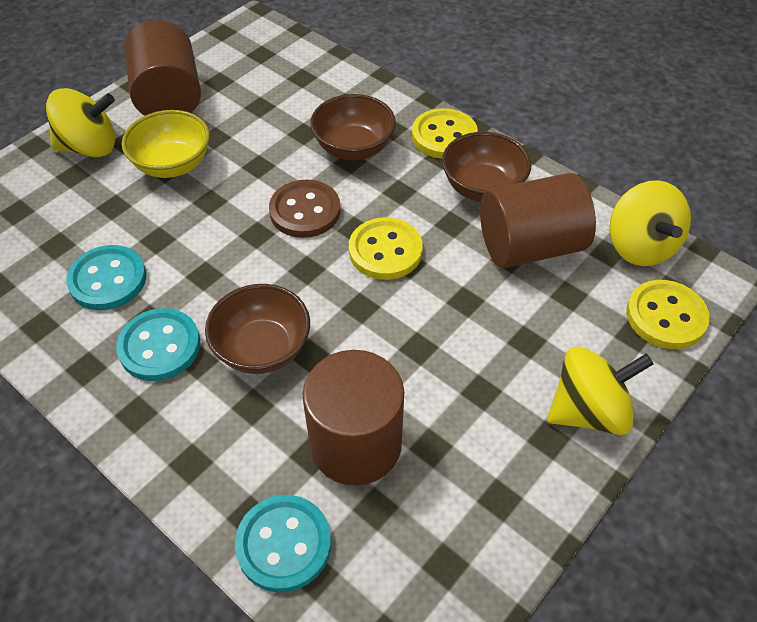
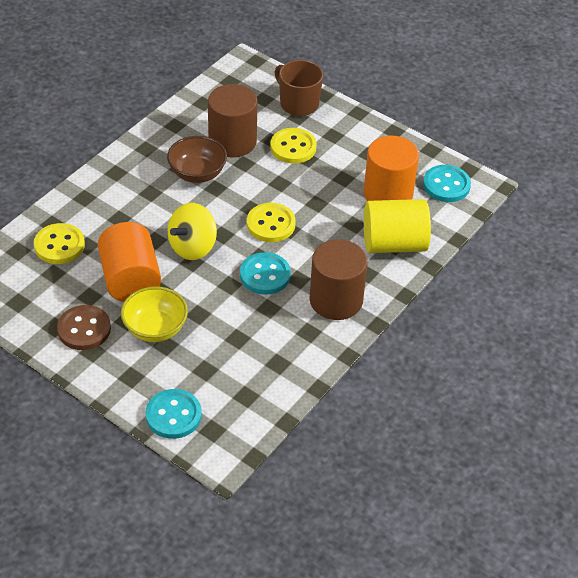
brown bowl: 3 -> 1
brown cylinder: 3 -> 2
brown mug: 0 -> 1
orange cylinder: 0 -> 2
yellow cylinder: 0 -> 1
yellow spinning top: 3 -> 1

